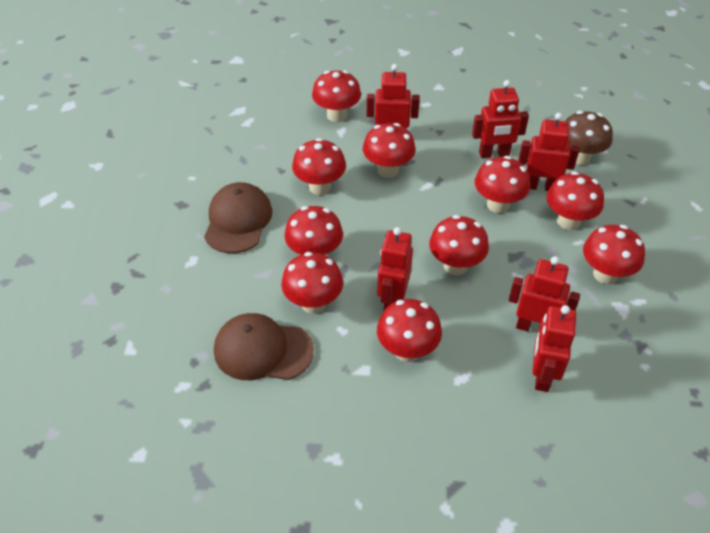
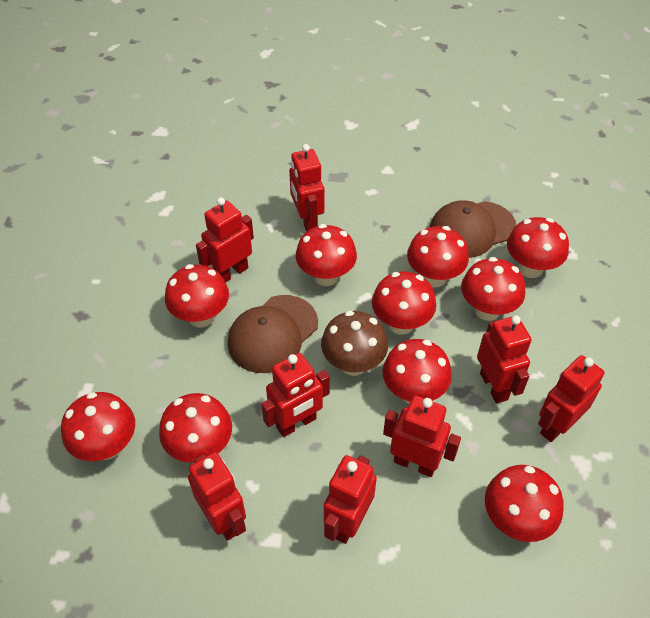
red robot: 6 -> 8

